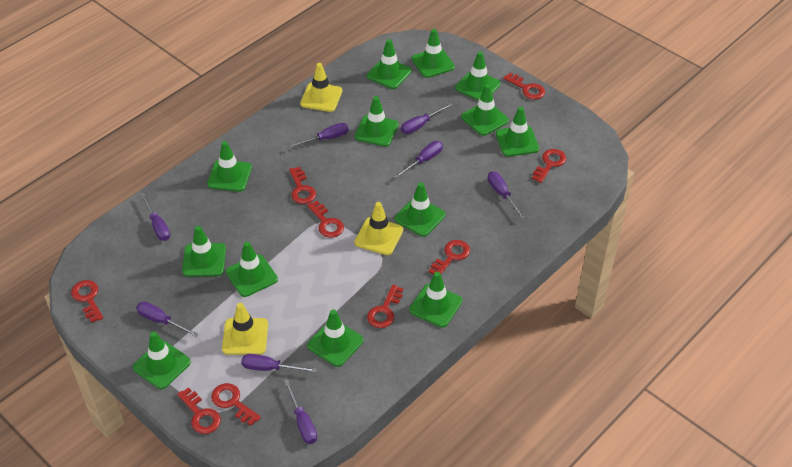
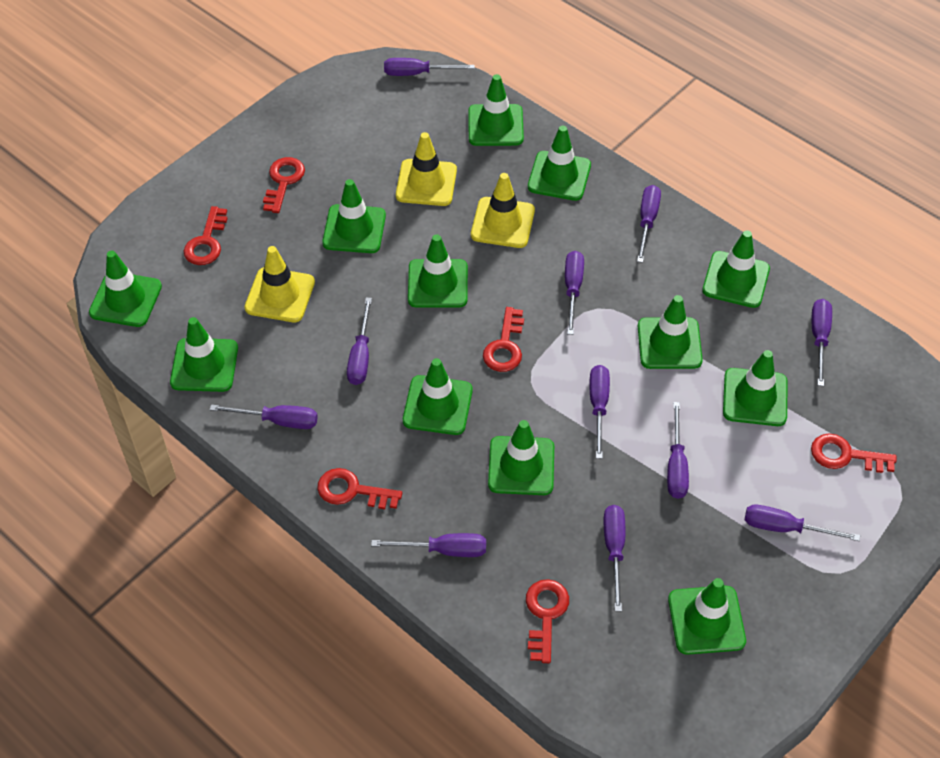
green traffic cone: 13 -> 12
purple screwdriver: 8 -> 11
red key: 9 -> 6

